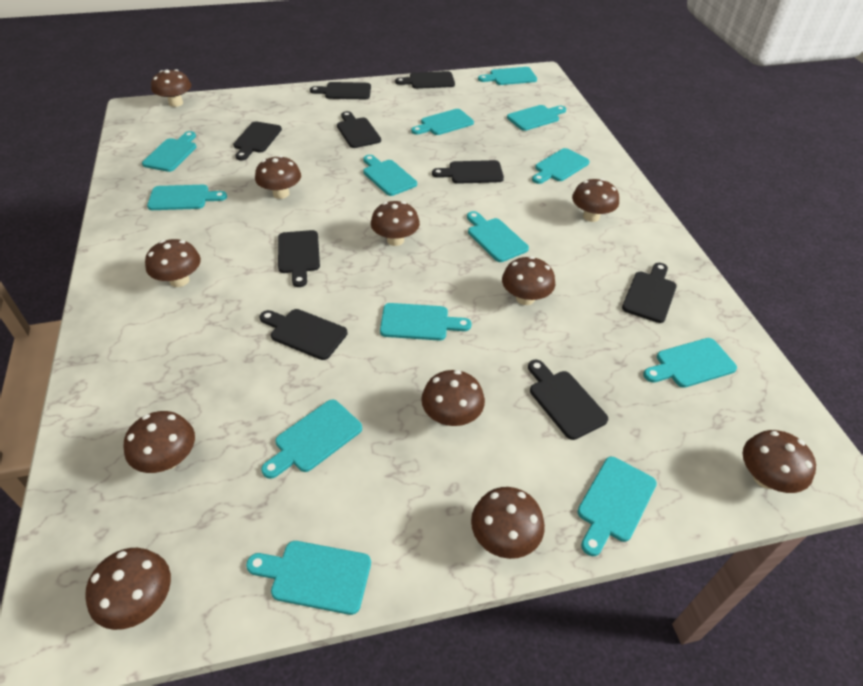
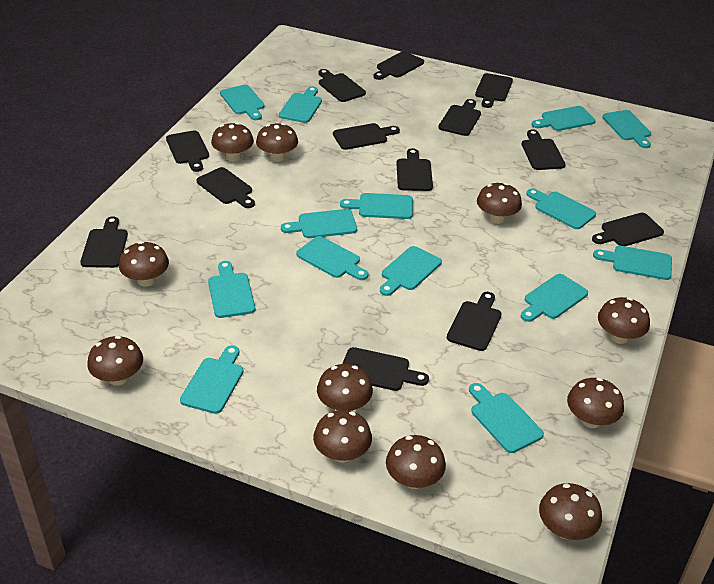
black cutting board: 9 -> 13
turquoise cutting board: 13 -> 14

